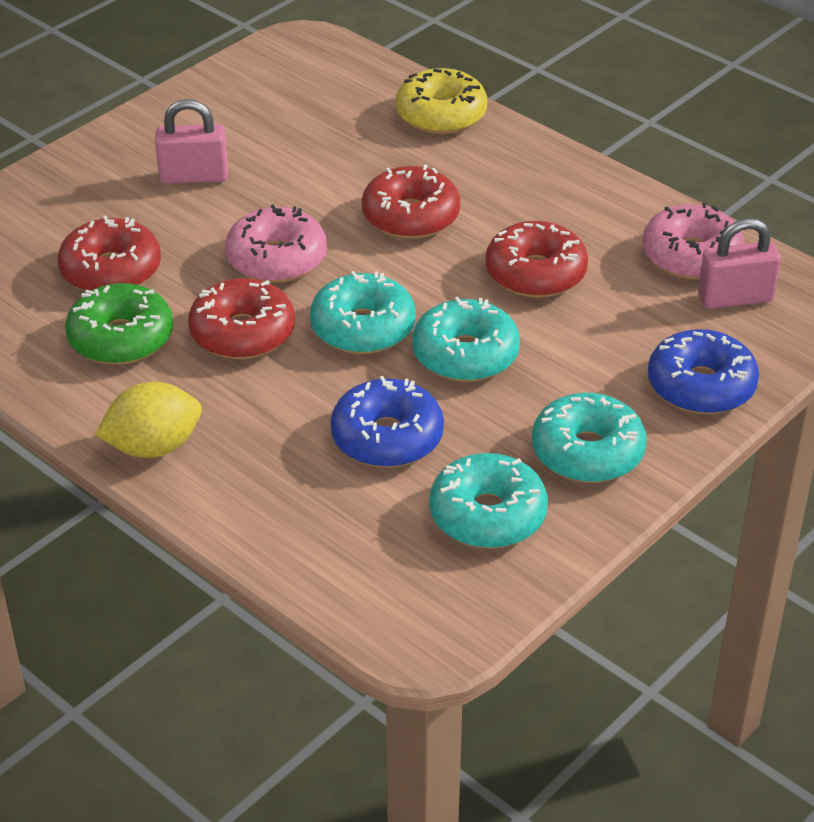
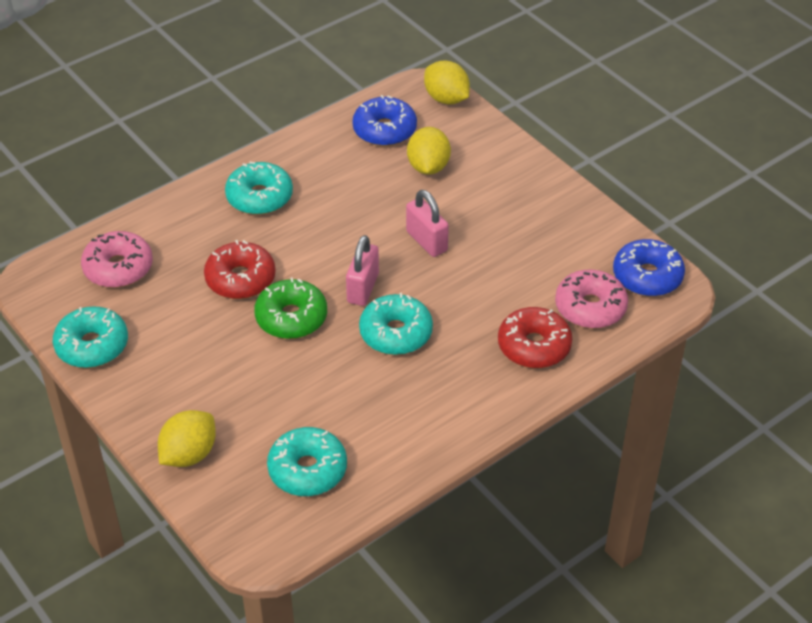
red donut: 4 -> 2
yellow donut: 1 -> 0
yellow lemon: 1 -> 3

